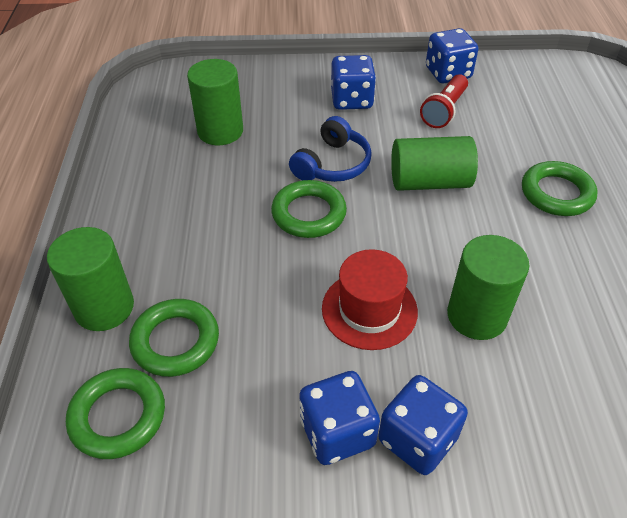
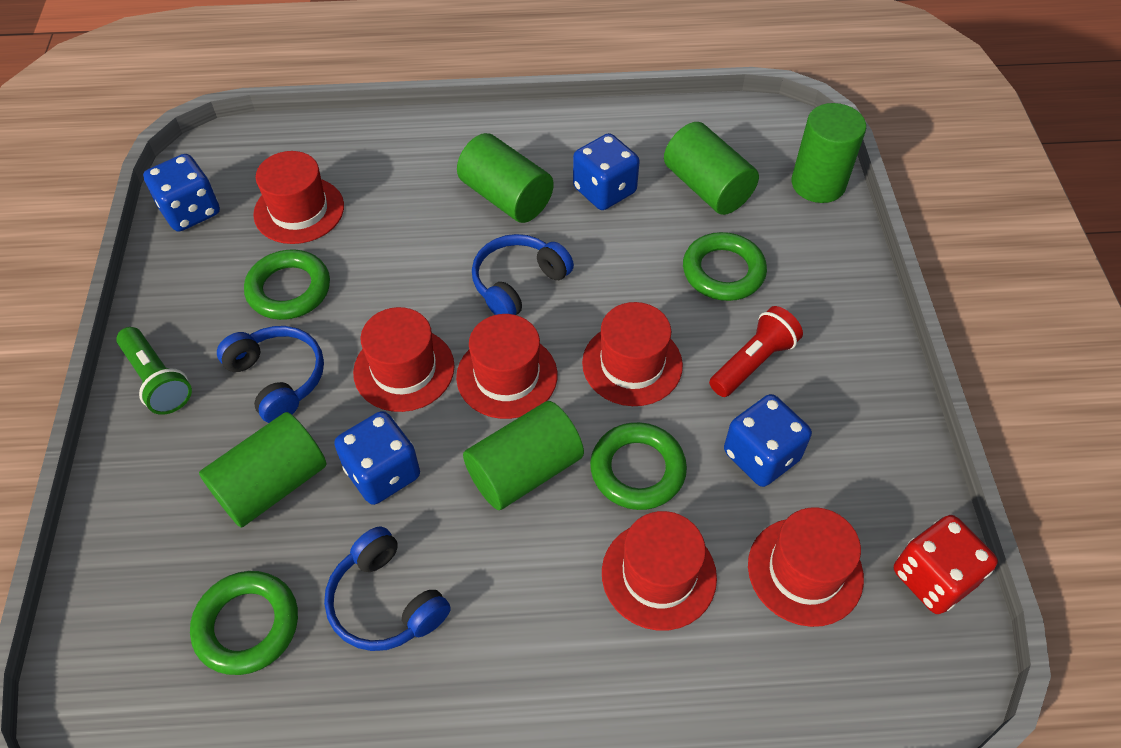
blue headphones: 1 -> 3
green cylinder: 4 -> 5
green flashlight: 0 -> 1
red dice: 0 -> 1
red hat: 1 -> 6

